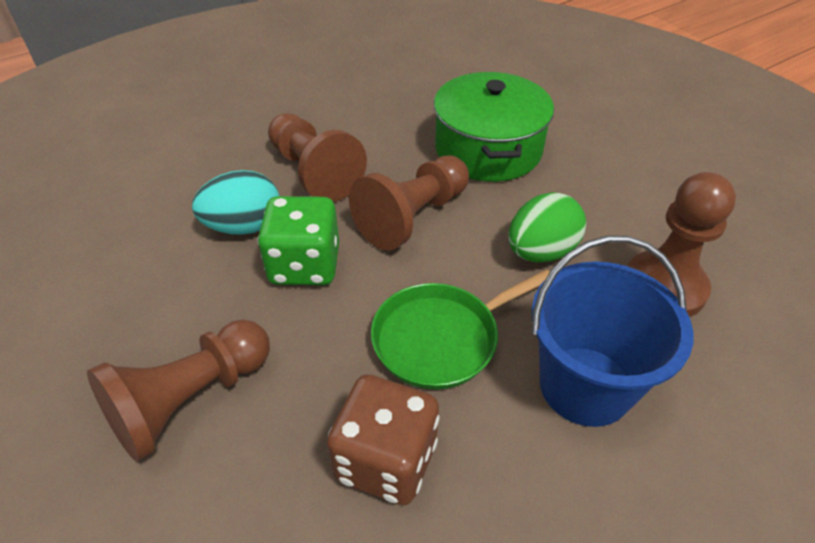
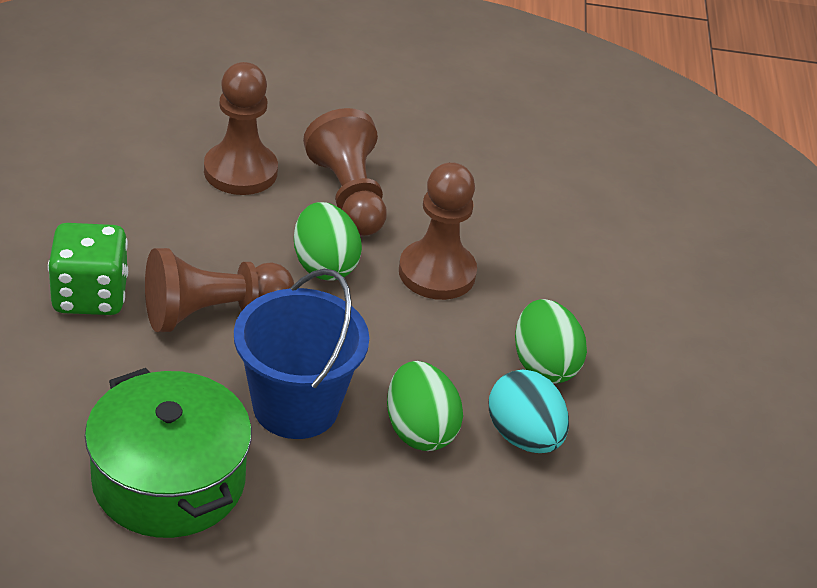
brown dice: 1 -> 0
green egg: 1 -> 3
green pan: 1 -> 0

